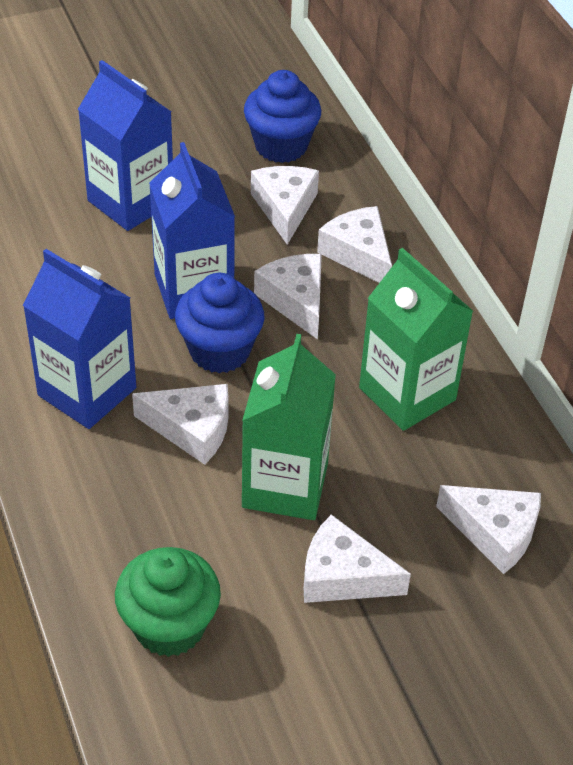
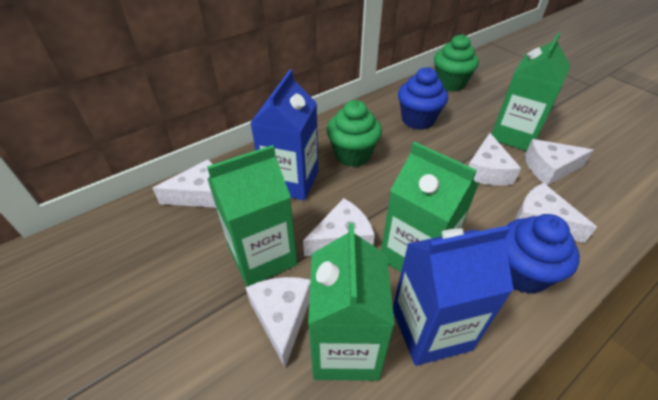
blue carton: 3 -> 2
green carton: 2 -> 4
green cupcake: 1 -> 2

